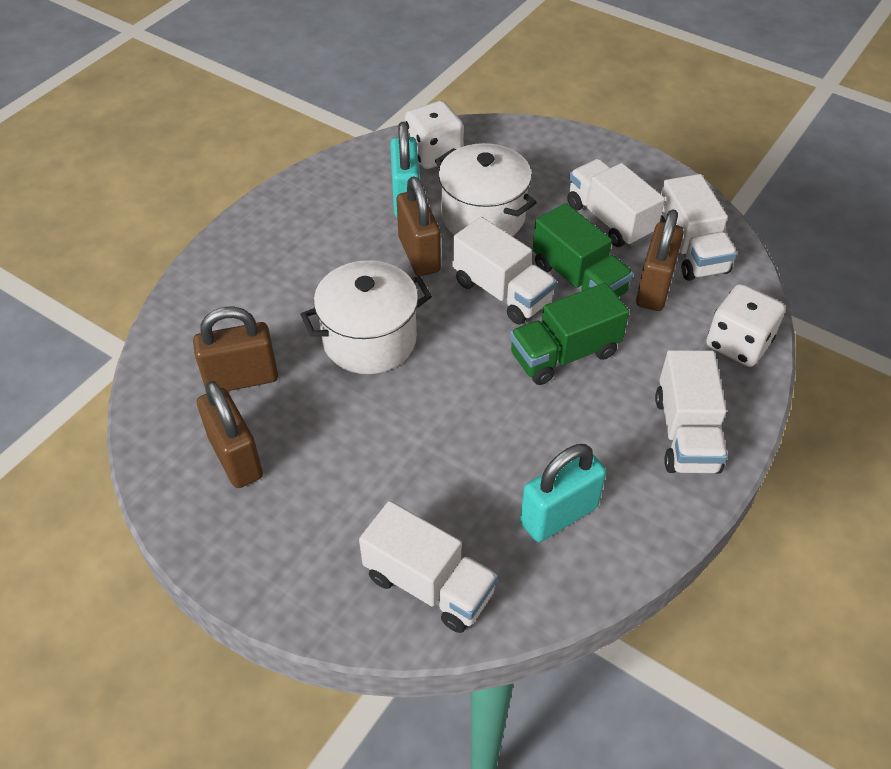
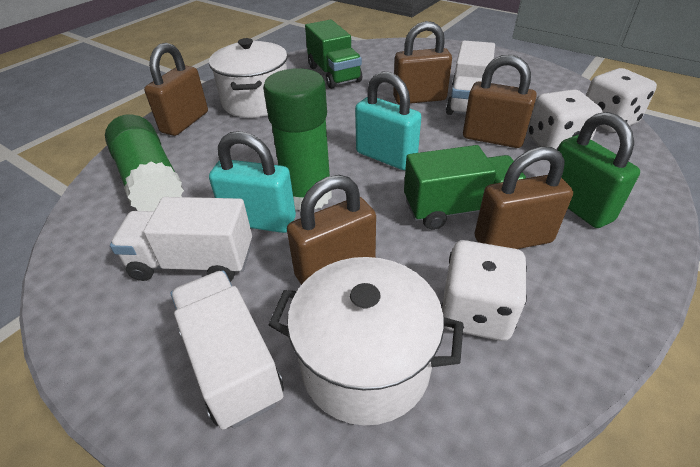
brown padlock: 4 -> 5
green glue stick: 0 -> 2
green padlock: 0 -> 1
white dice: 2 -> 3
white truck: 5 -> 3

